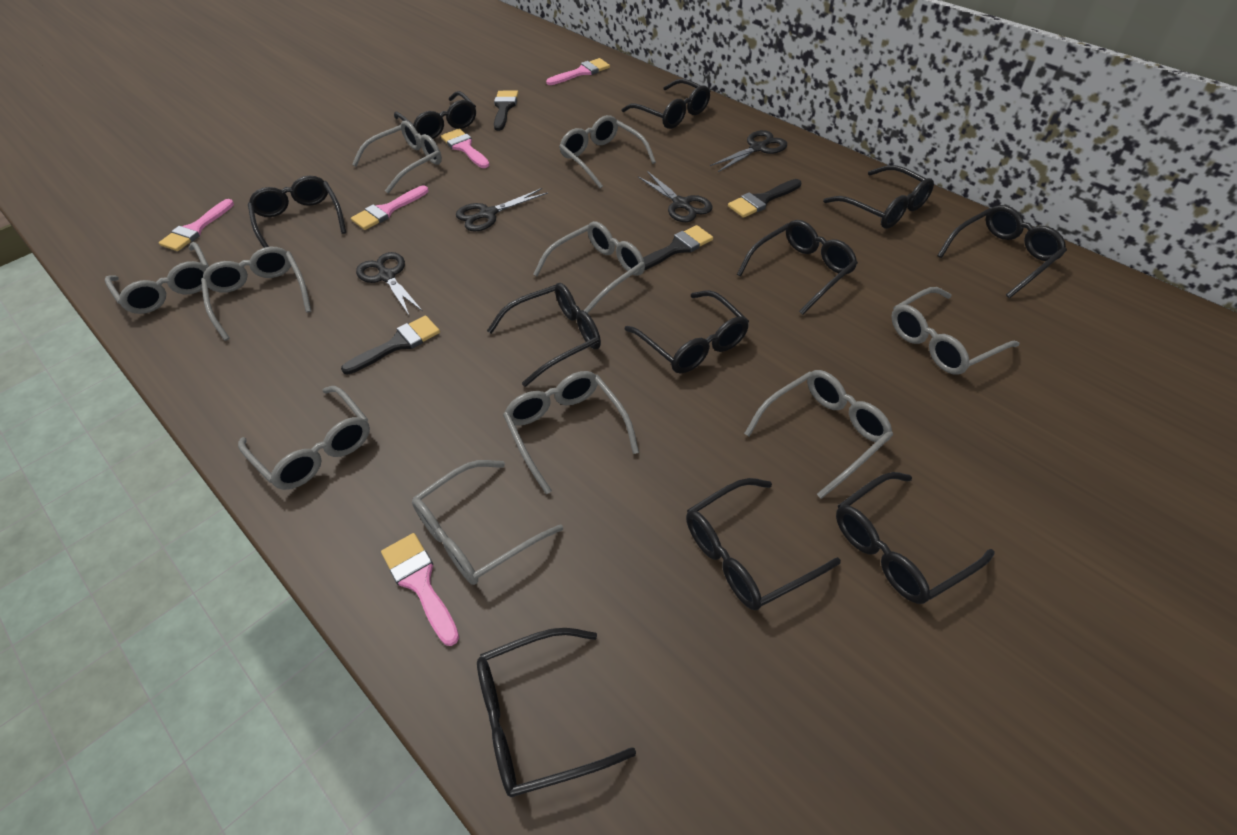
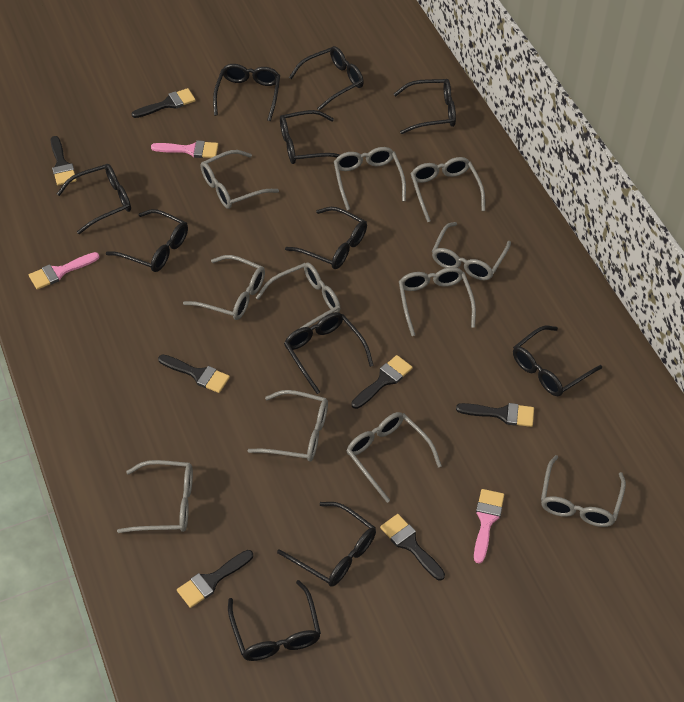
black brush: 4 -> 7
black scissors: 4 -> 0
grey glasses: 10 -> 11
pink brush: 5 -> 3

